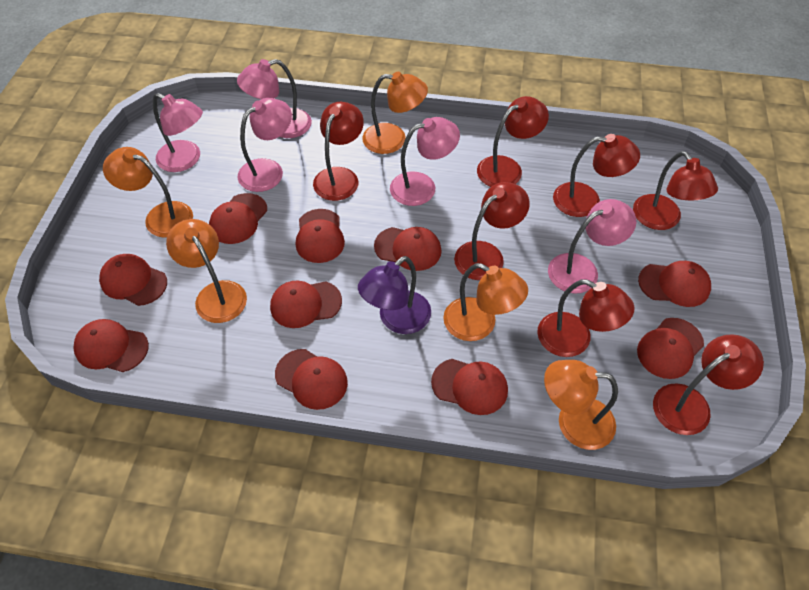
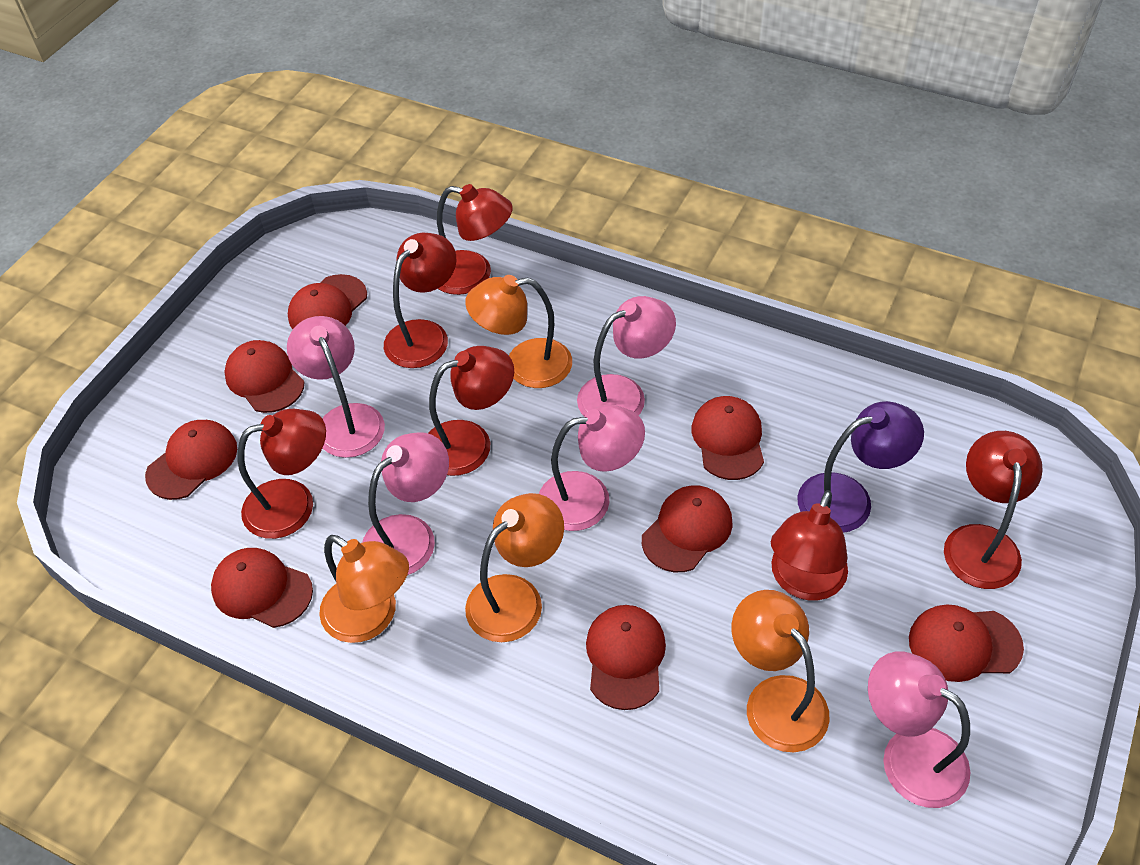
orange lamp: 5 -> 4
red cap: 10 -> 8
red lamp: 7 -> 6

